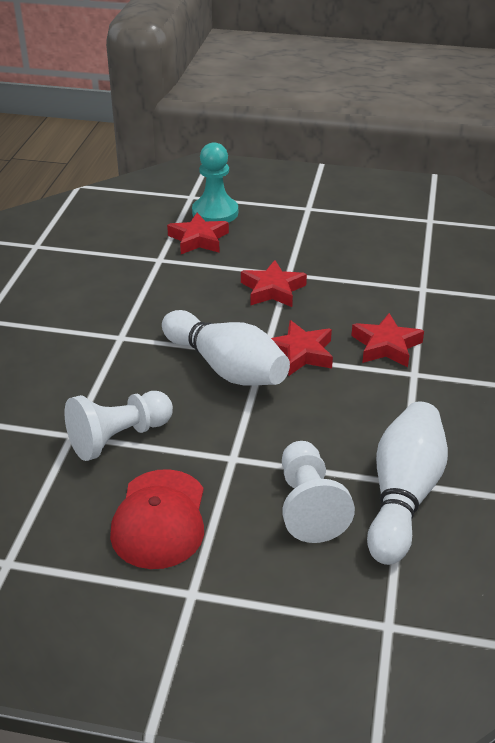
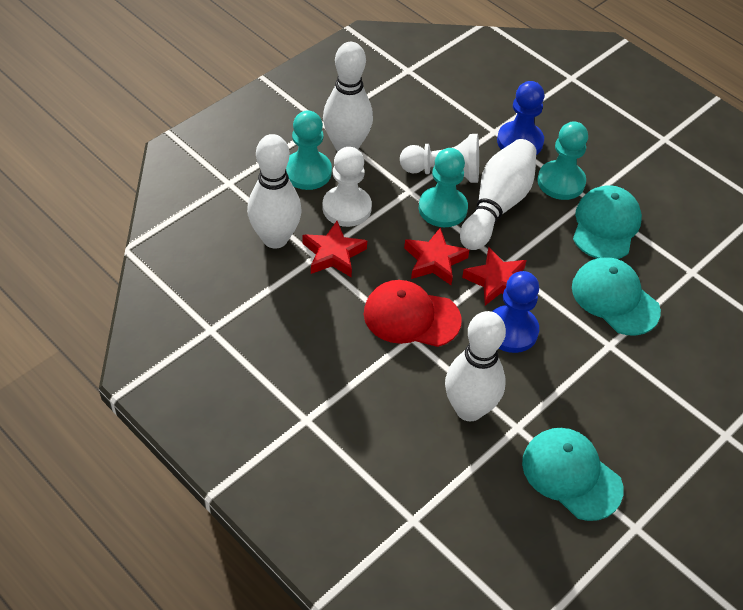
blue pawn: 0 -> 2
red star: 4 -> 3
turquoise cap: 0 -> 3
turquoise pawn: 1 -> 3
white bowling pin: 2 -> 4

